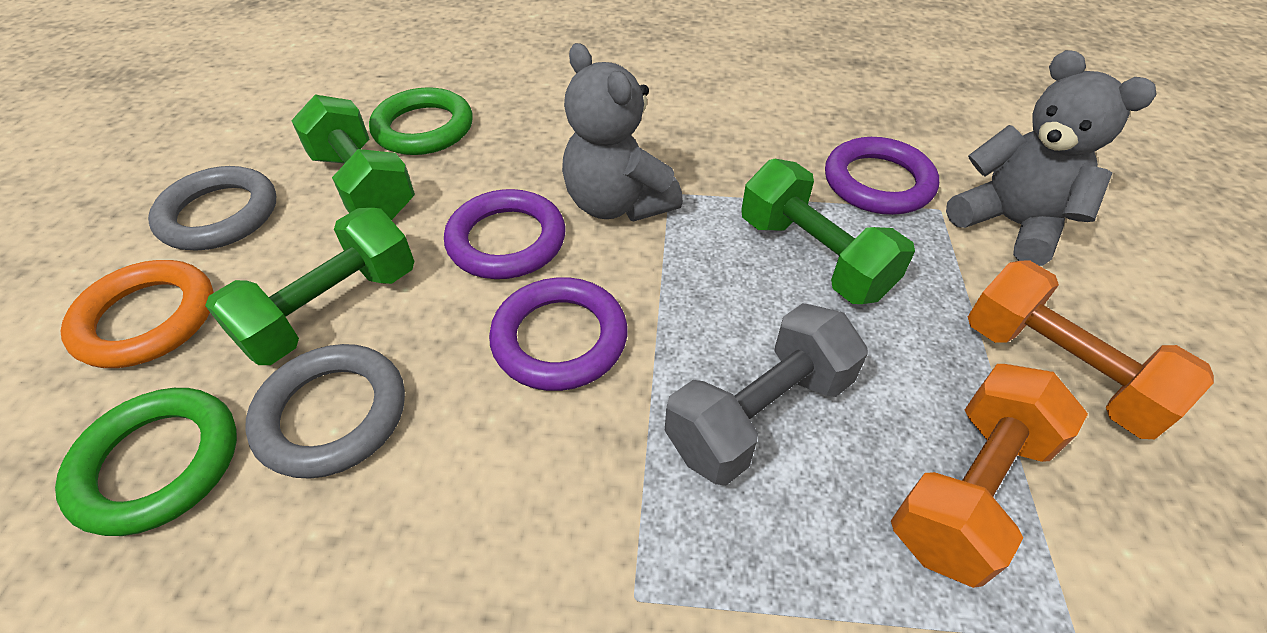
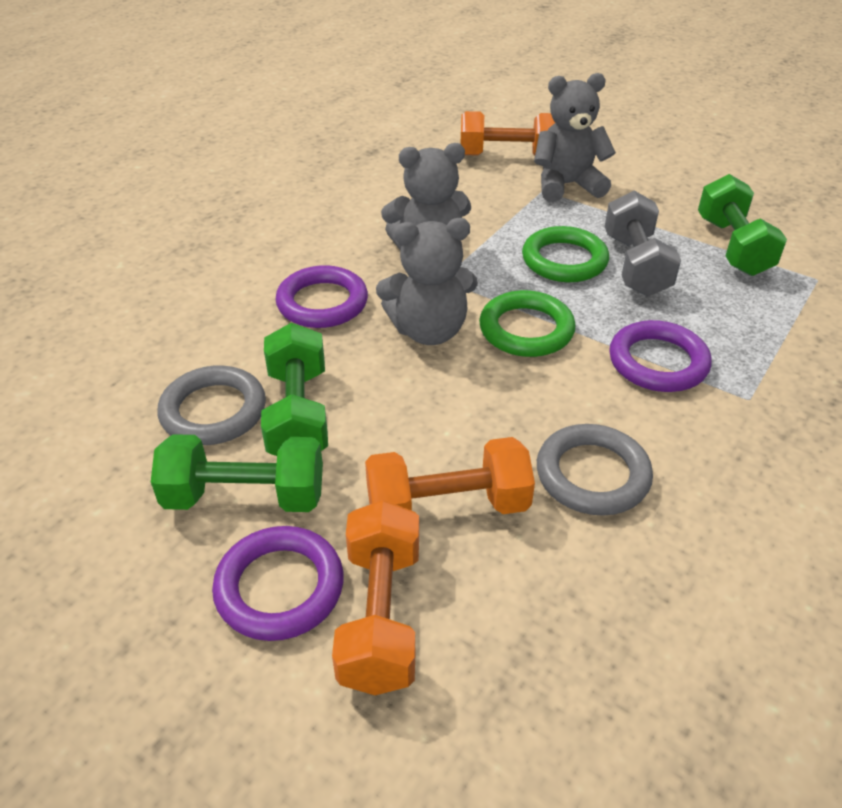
grey teddy bear: 2 -> 3
orange dumbbell: 2 -> 3
orange ring: 1 -> 0

